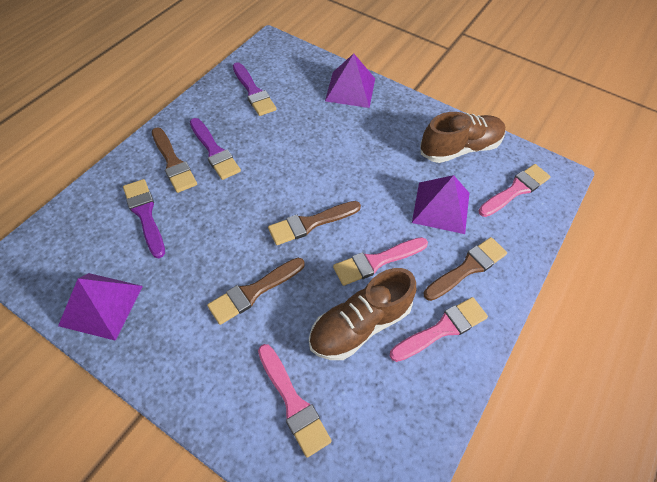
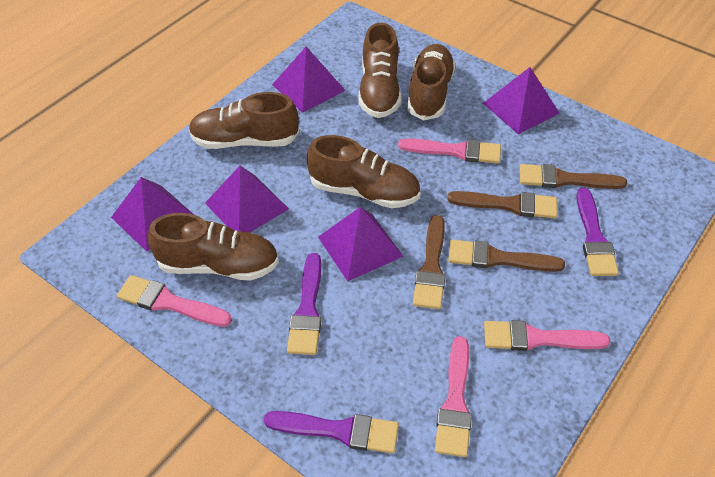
brown shoe: 2 -> 5
purple pyramid: 3 -> 5

